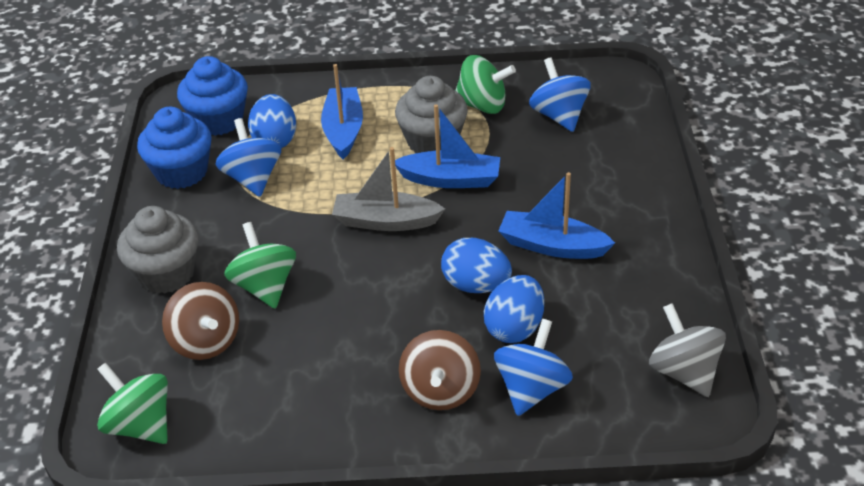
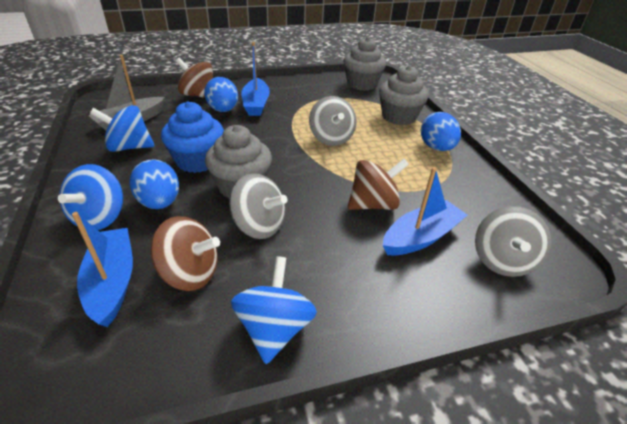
blue cupcake: 2 -> 1
brown spinning top: 2 -> 3
green spinning top: 3 -> 0
grey cupcake: 2 -> 3
grey spinning top: 1 -> 3

